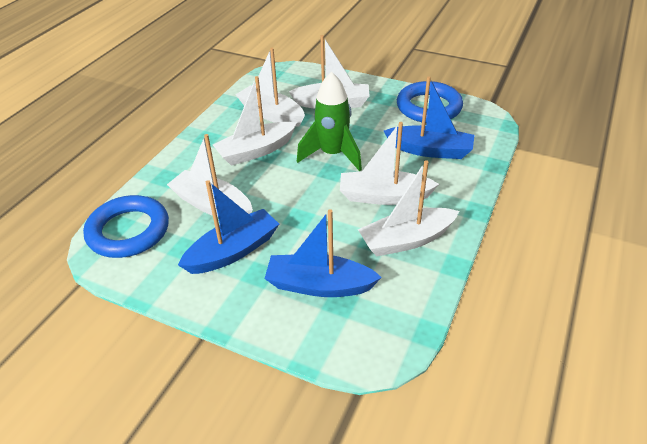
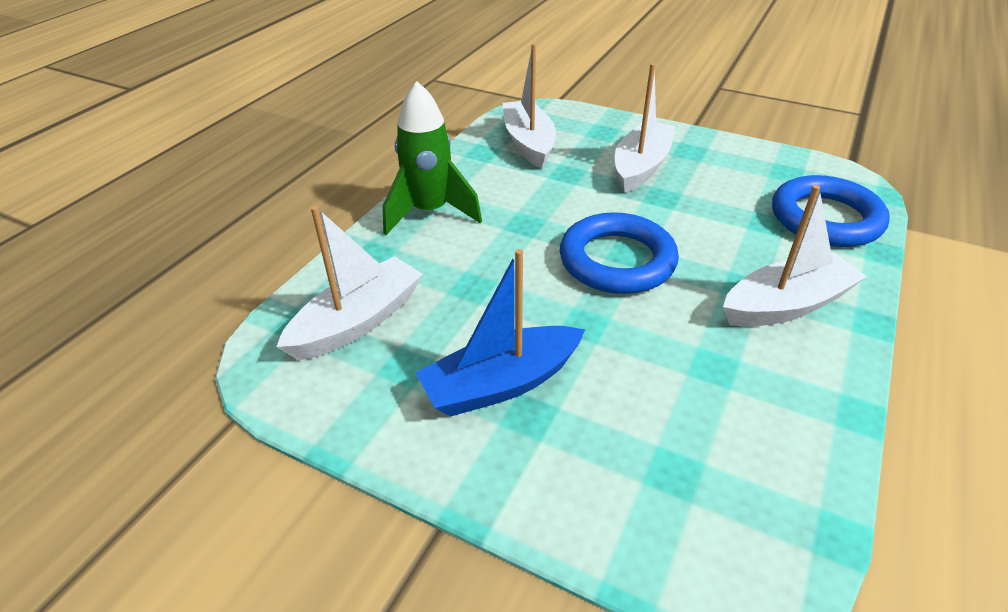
blue boat: 3 -> 1
white boat: 6 -> 4

